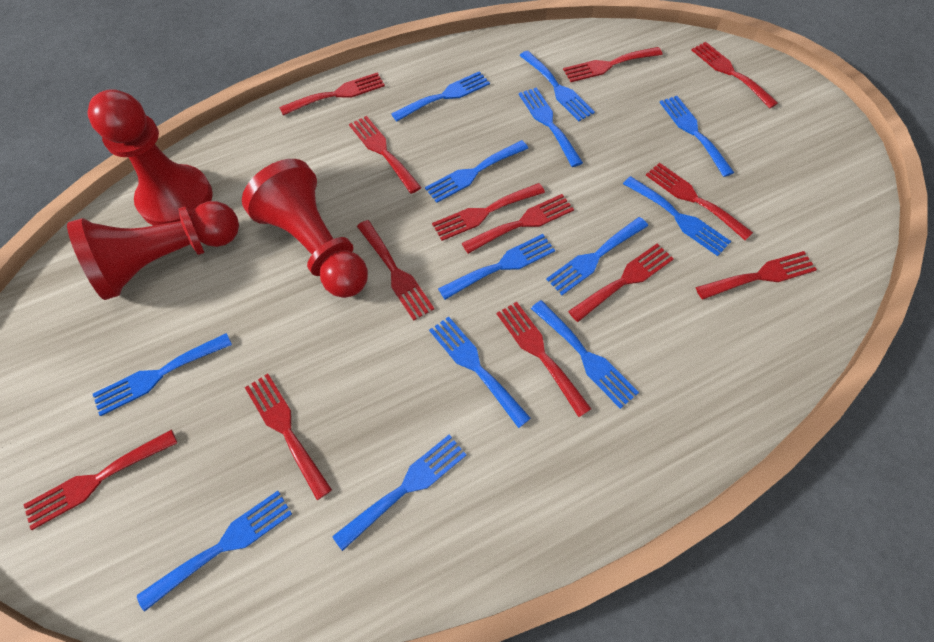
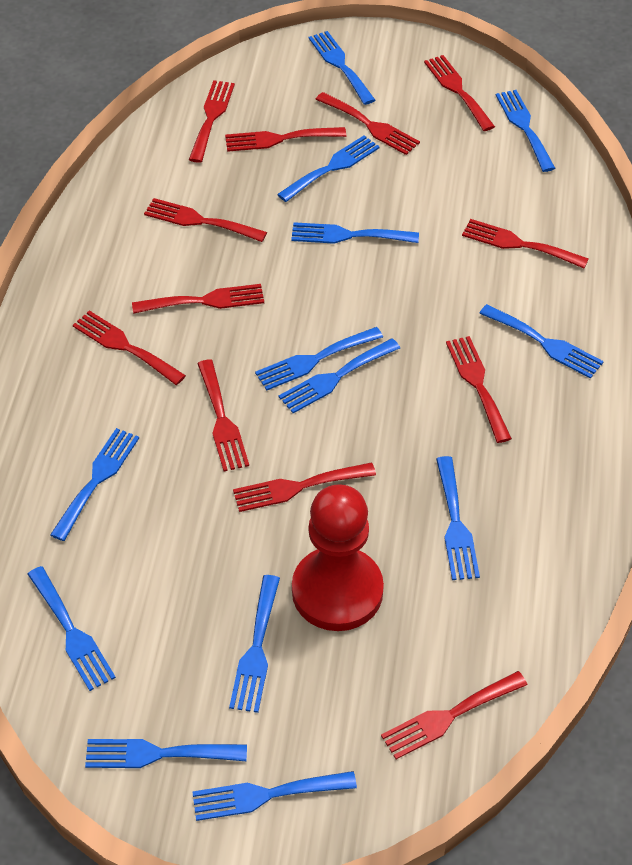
red fork: 13 -> 12
red pawn: 3 -> 1

